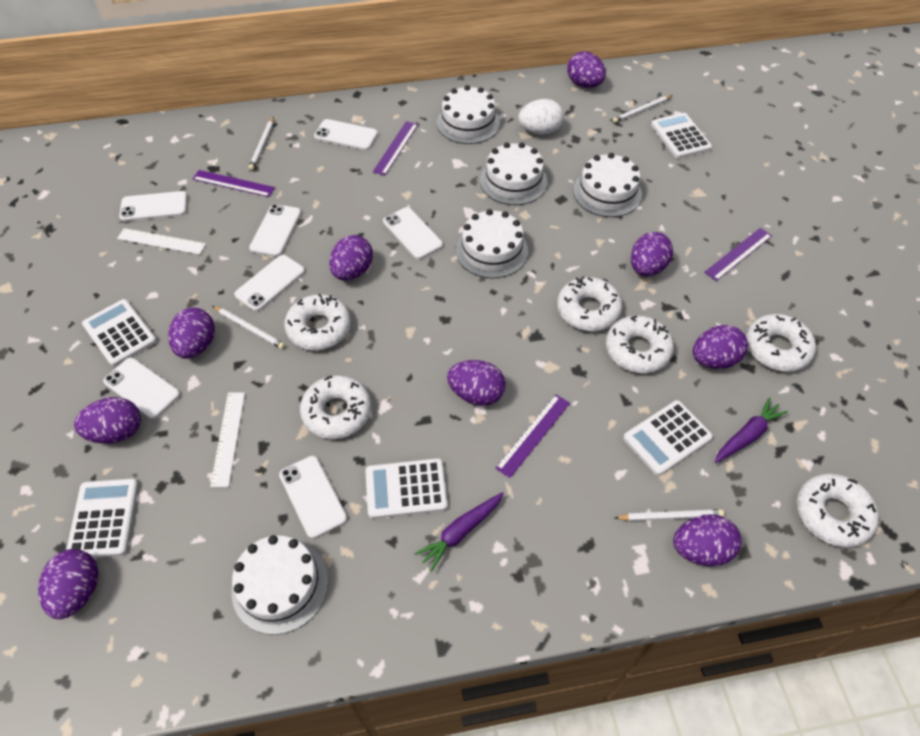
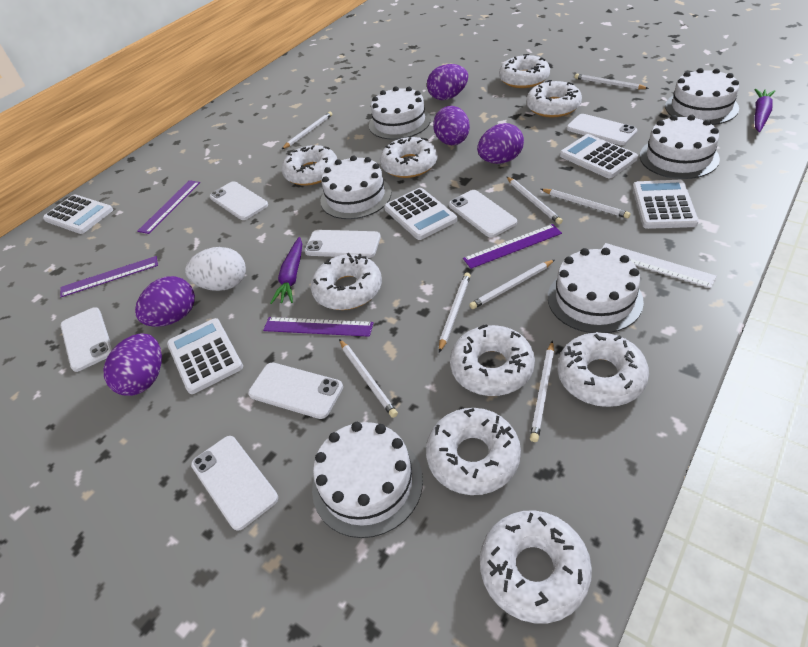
purple egg: 9 -> 5
white cake: 5 -> 6
white donut: 6 -> 9
white pencil: 4 -> 8
white ruler: 2 -> 1

